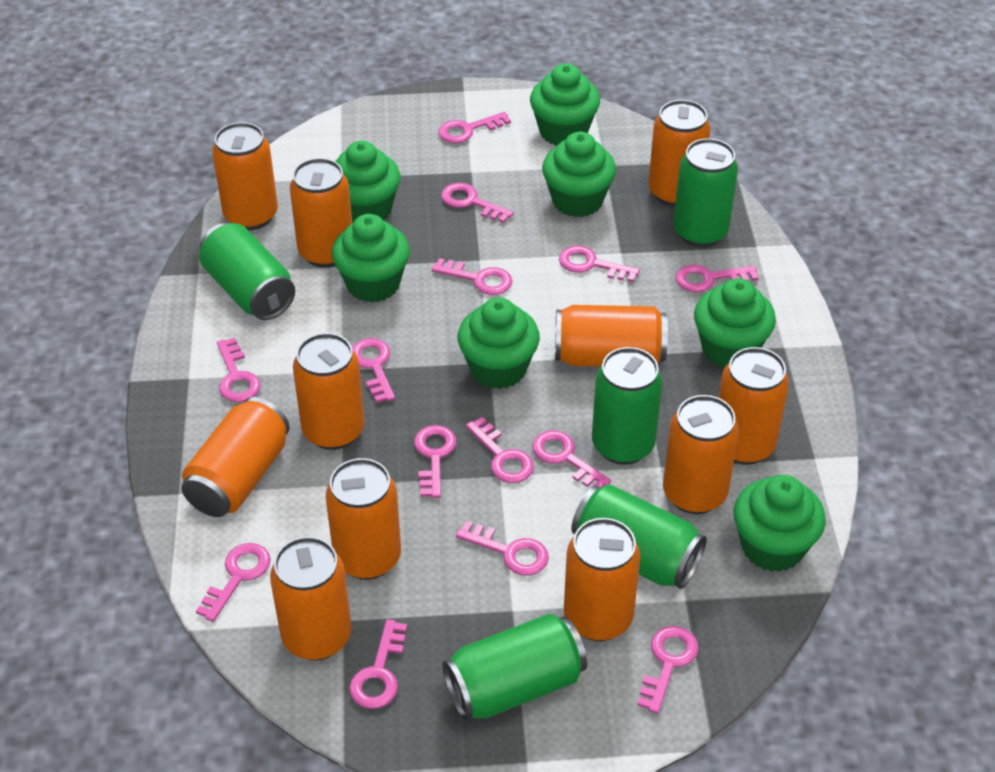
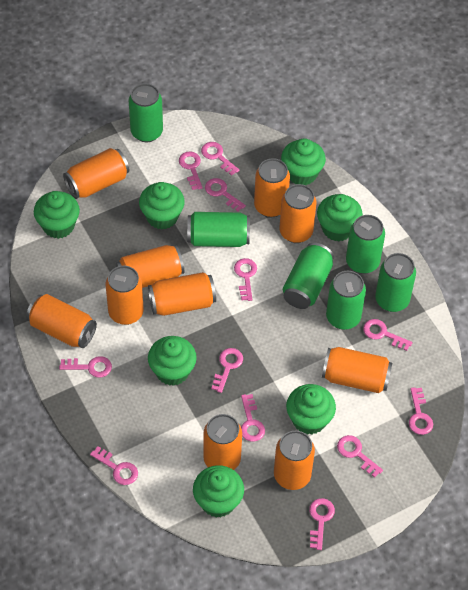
green can: 5 -> 6
orange can: 11 -> 10
pink key: 14 -> 12

